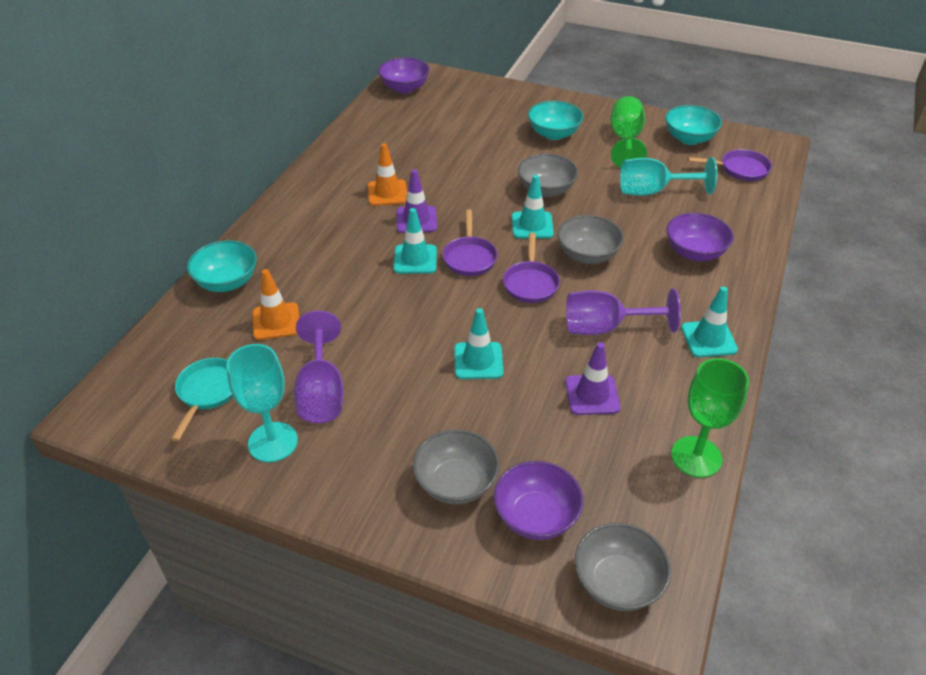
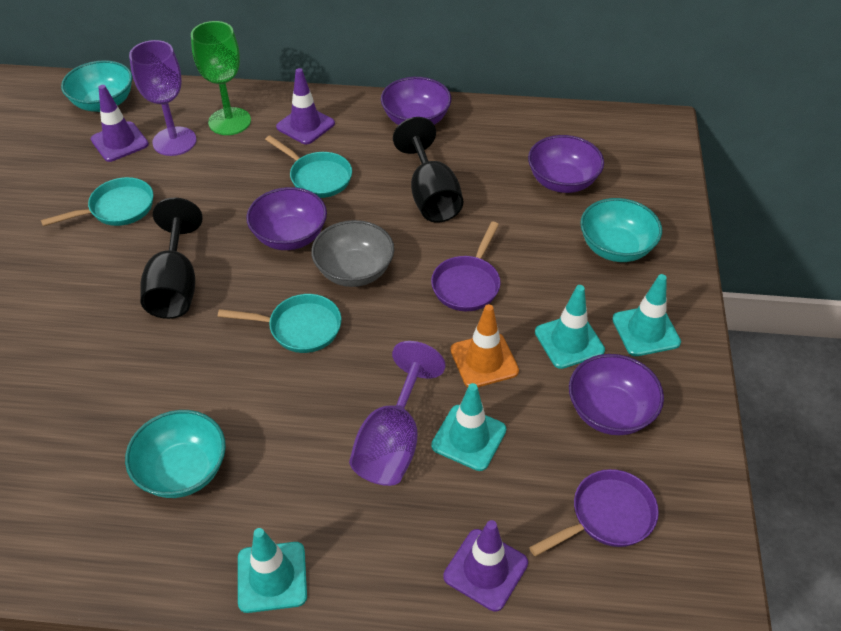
black goblet: 0 -> 2
green goblet: 2 -> 1
grey bowl: 4 -> 1
orange traffic cone: 2 -> 1
purple bowl: 3 -> 4
purple pan: 3 -> 2
purple traffic cone: 2 -> 3
turquoise goblet: 2 -> 0
turquoise pan: 1 -> 3

